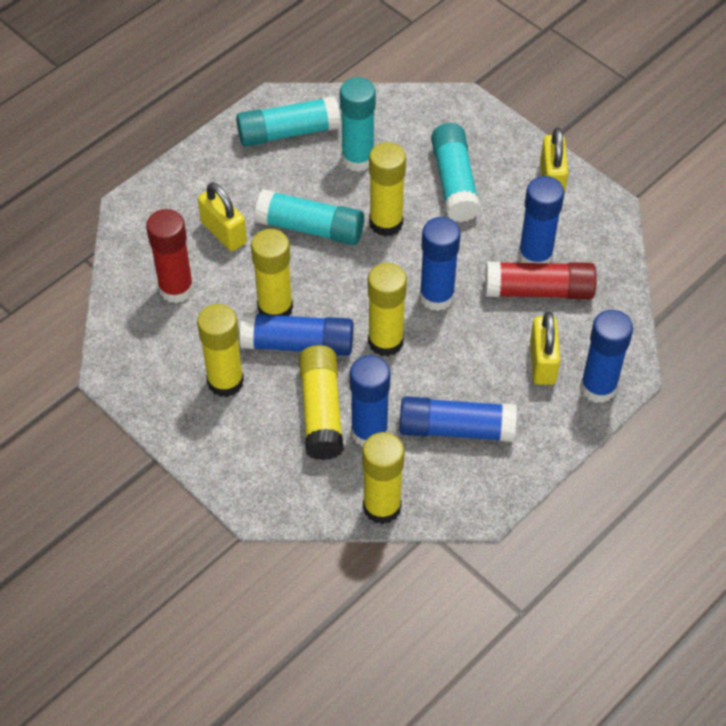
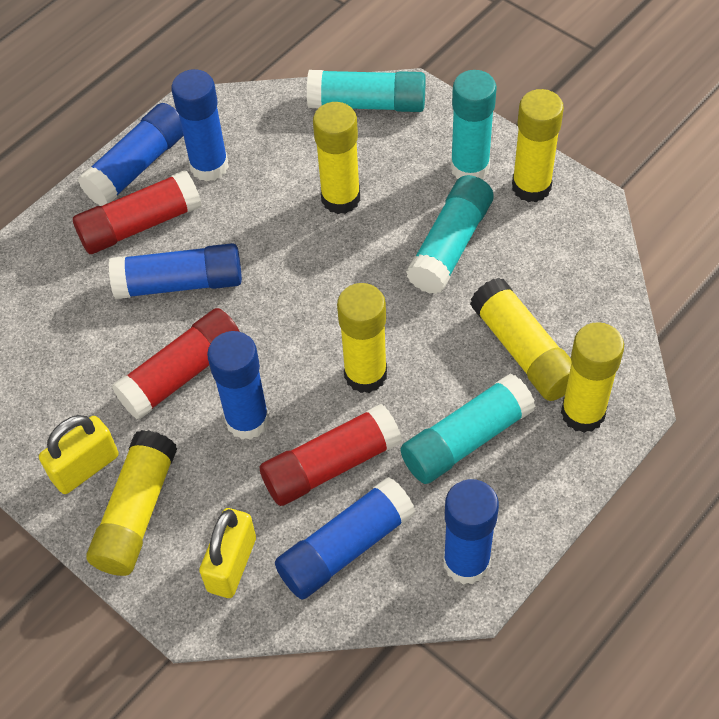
red glue stick: 2 -> 3
yellow padlock: 3 -> 2

